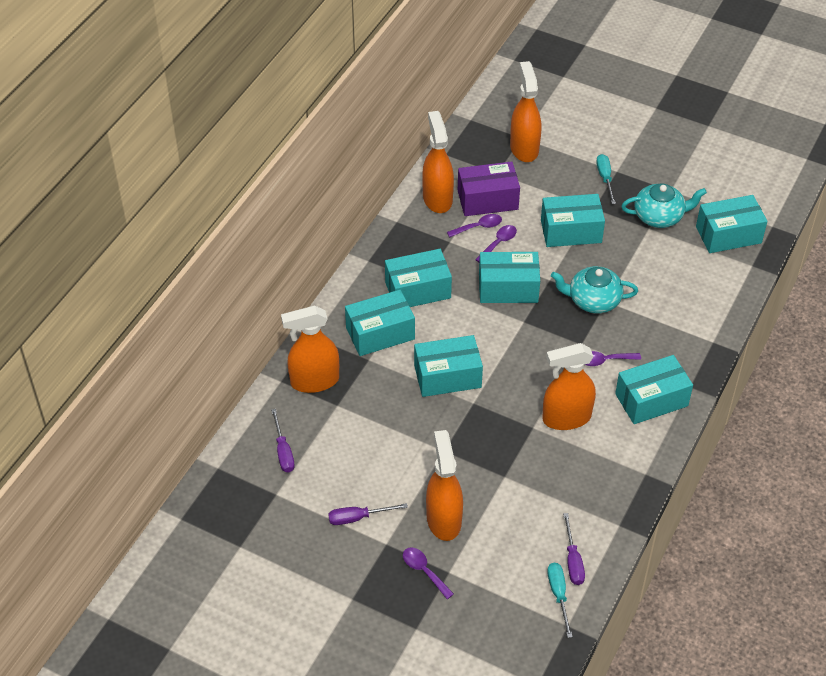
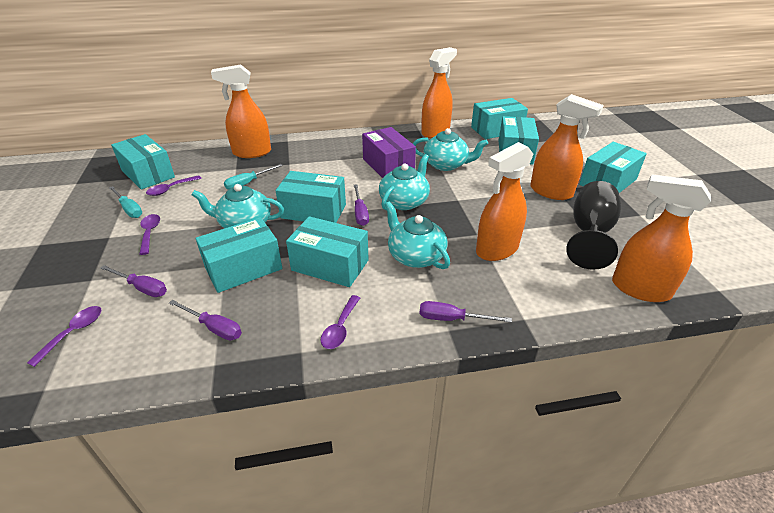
black goblet: 0 -> 1
purple screwdriver: 3 -> 4
turquoise teapot: 2 -> 4

